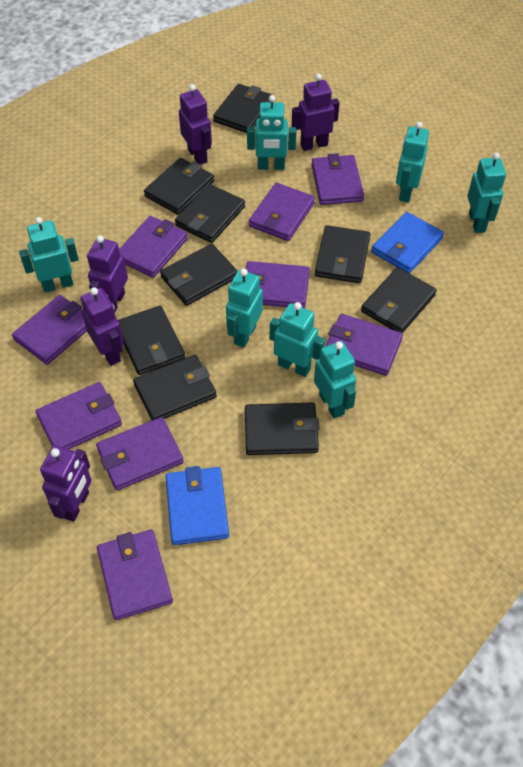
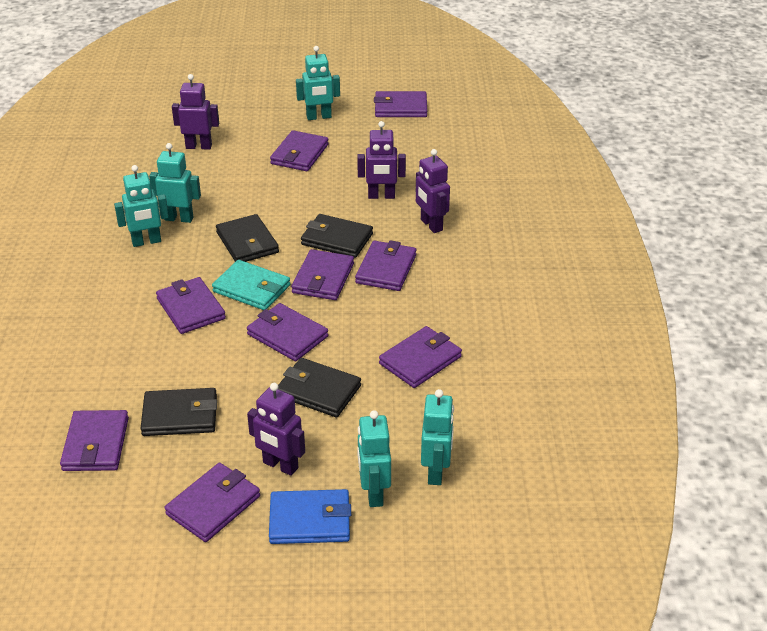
black wallet: 9 -> 4
blue wallet: 2 -> 1
purple robot: 5 -> 4
turquoise robot: 7 -> 5
turquoise wallet: 0 -> 1

